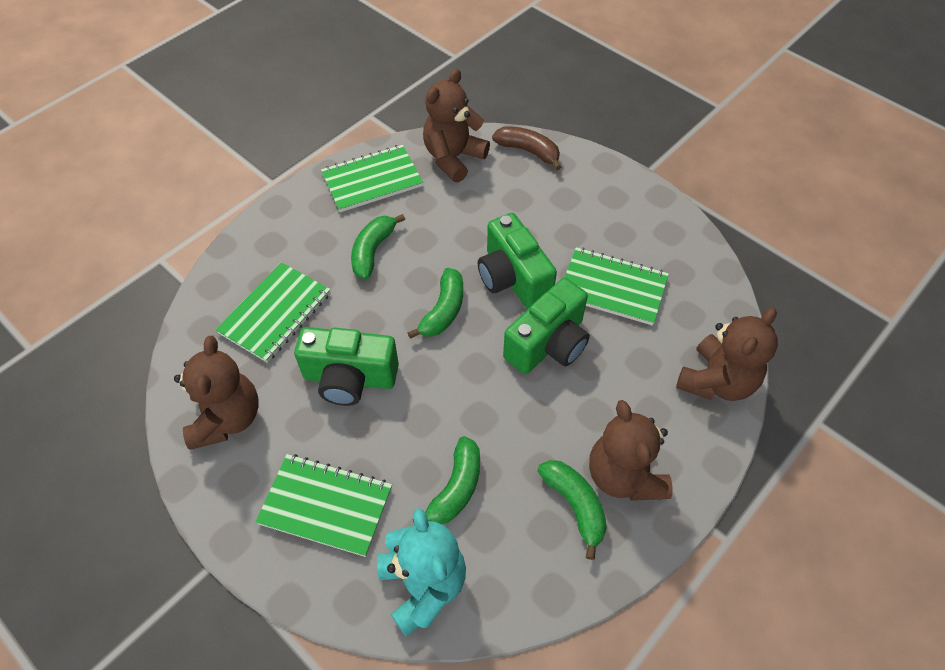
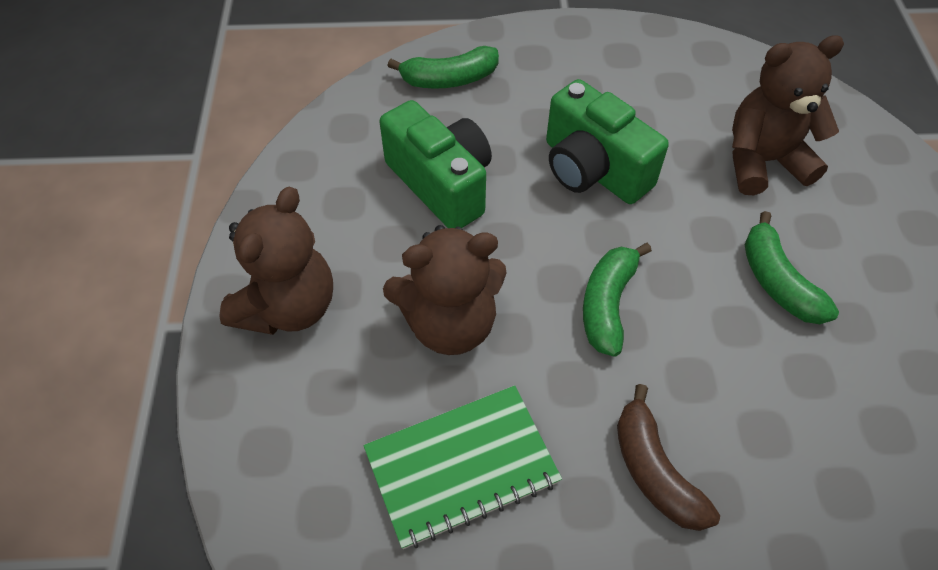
brown teddy bear: 4 -> 3
green banana: 4 -> 3
green camera: 3 -> 2
green notebook: 4 -> 1
turquoise teddy bear: 1 -> 0

